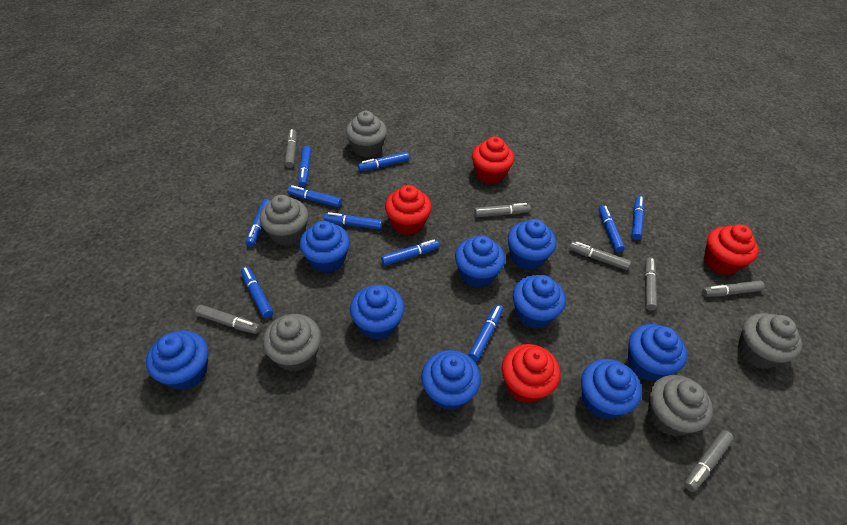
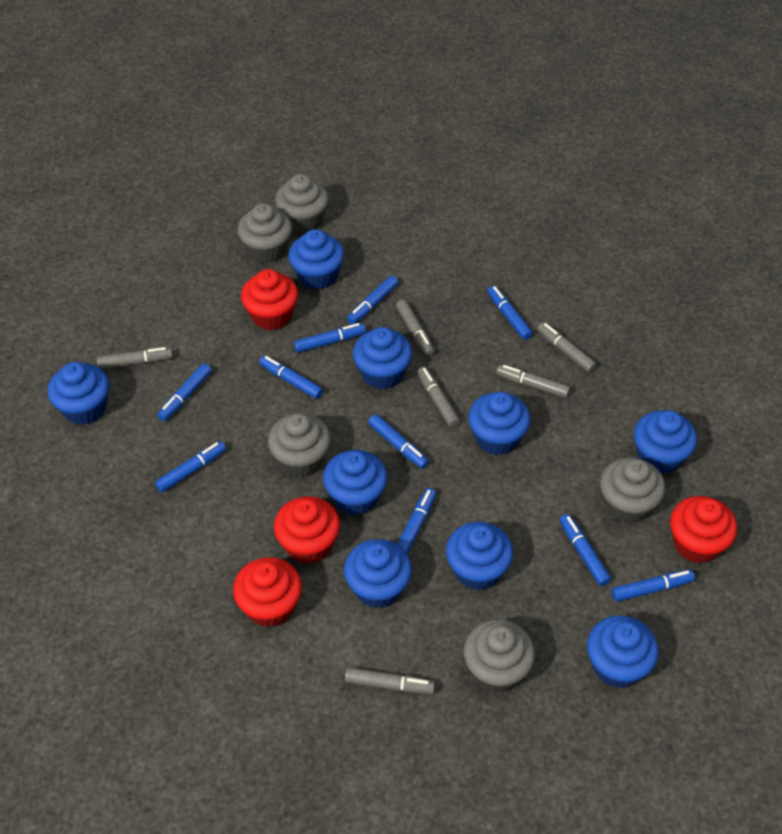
grey marker: 7 -> 6

